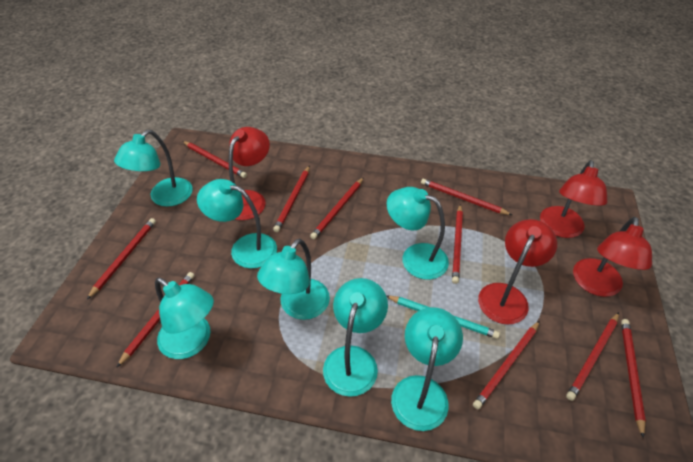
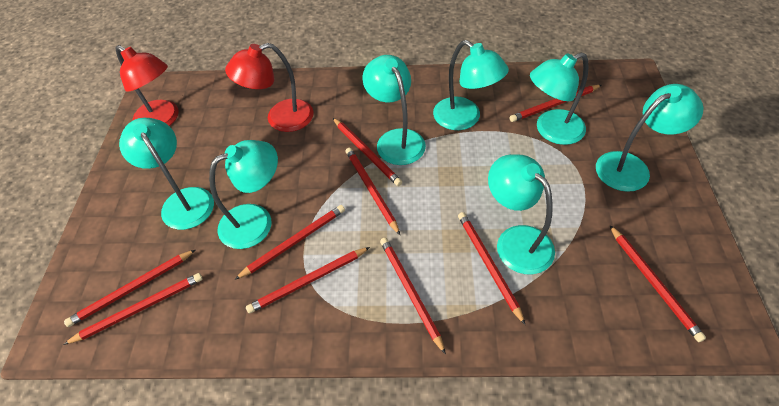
red lamp: 4 -> 2
turquoise pencil: 1 -> 0

